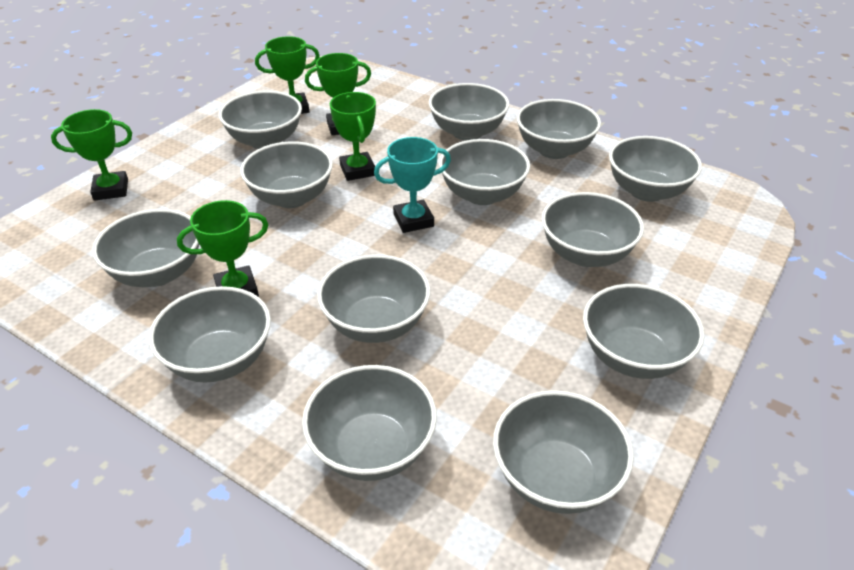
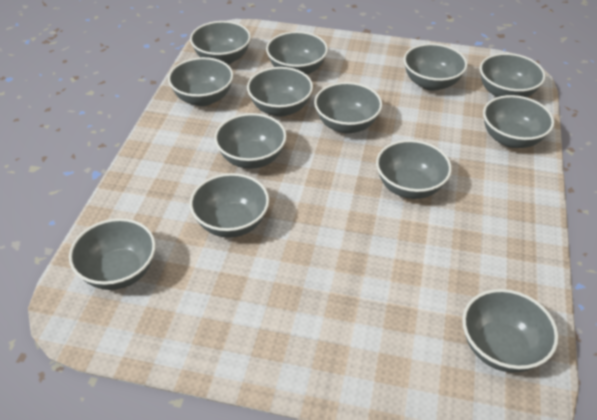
green trophy: 5 -> 0
turquoise trophy: 1 -> 0

